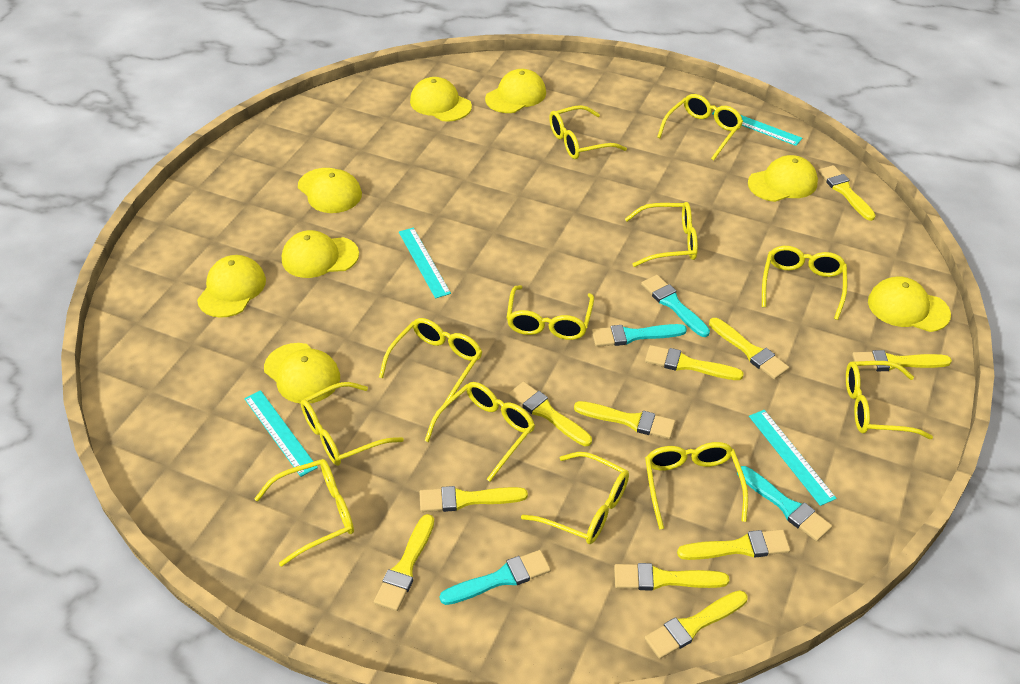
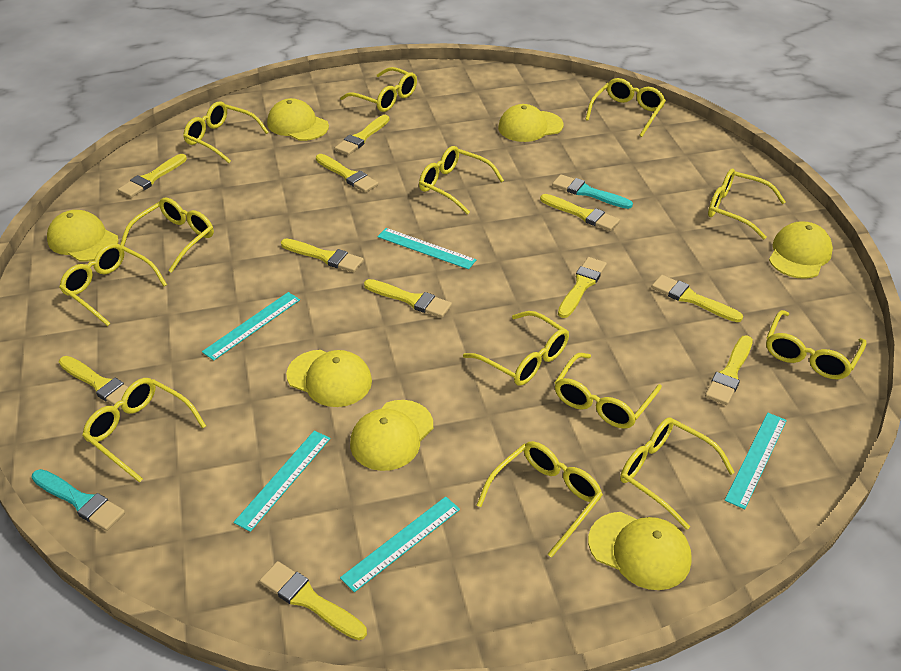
turquoise brush: 4 -> 2
turquoise ruler: 4 -> 5
yellow cap: 8 -> 7
yellow glasses: 12 -> 13

